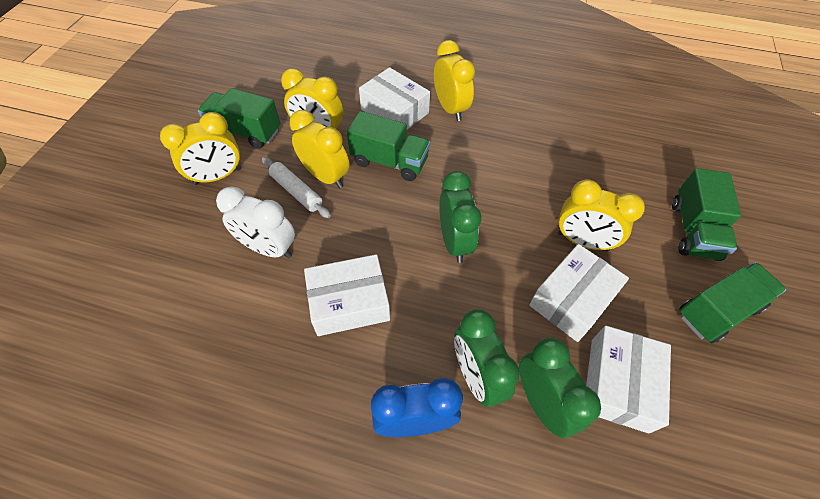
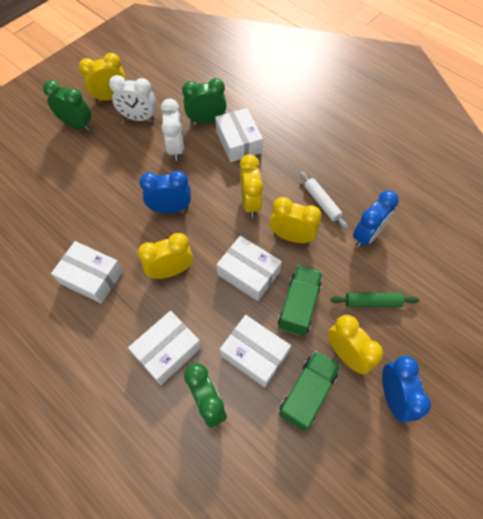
blue clock: 1 -> 3
green rolling pin: 0 -> 1
green truck: 4 -> 2
white box: 4 -> 5
white clock: 1 -> 2

